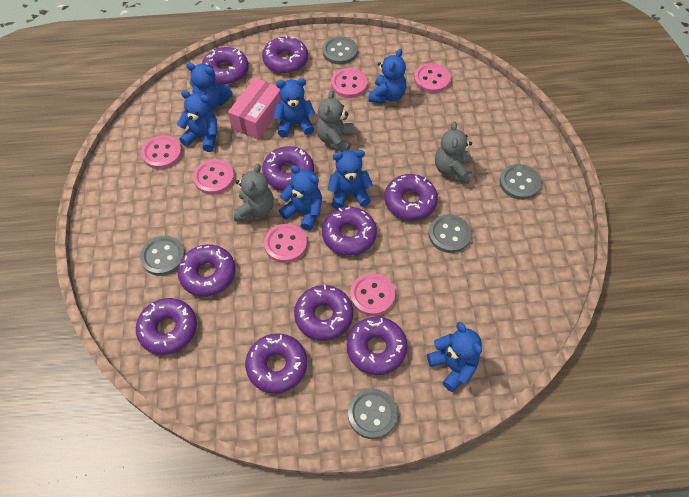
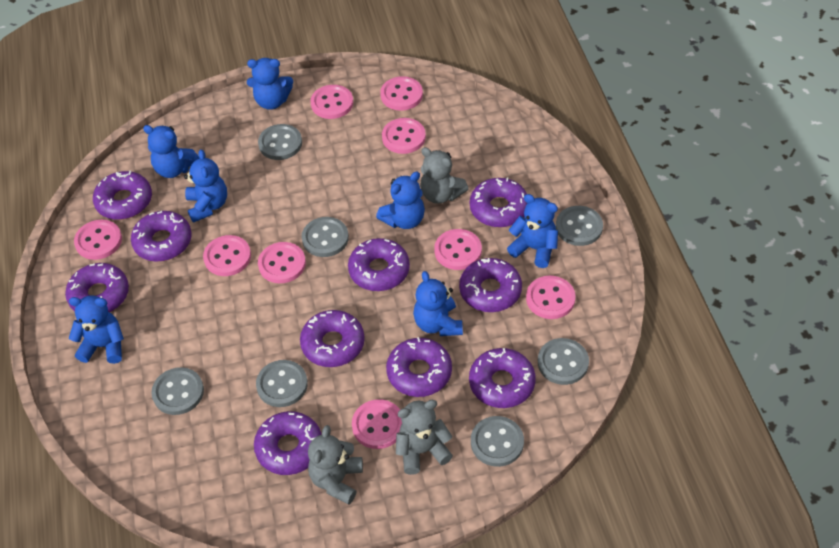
grey button: 5 -> 7
pink box: 1 -> 0
pink button: 6 -> 9

